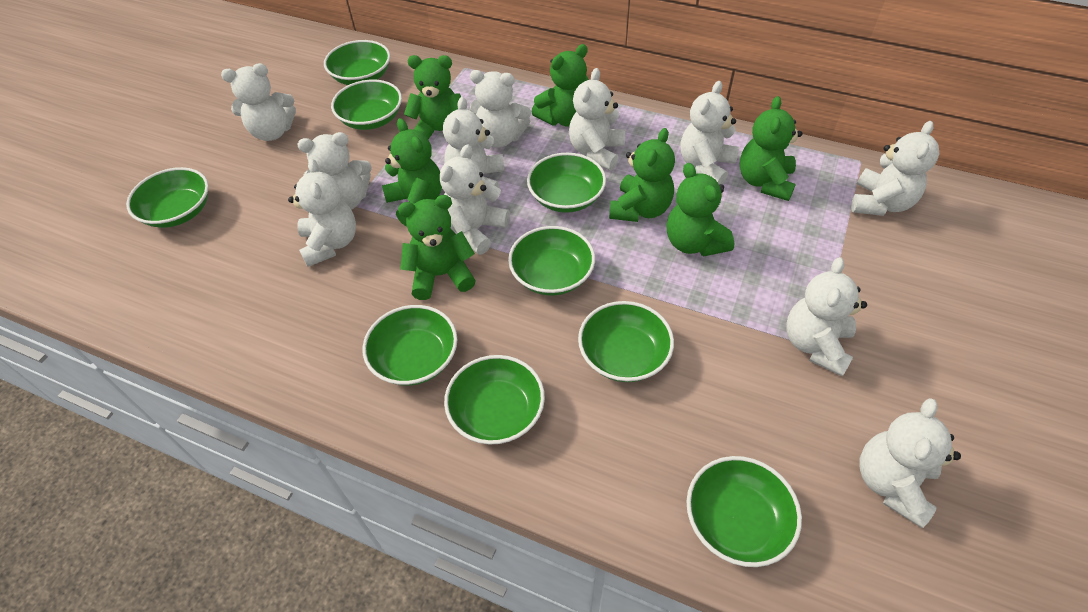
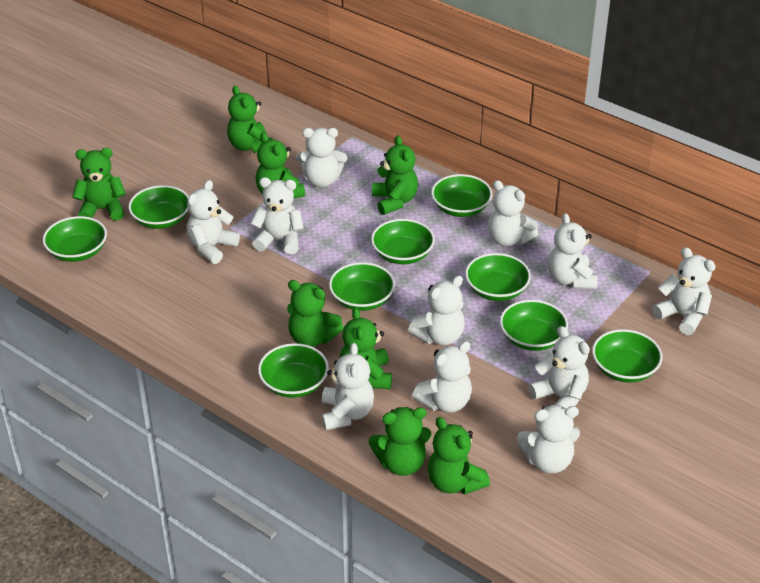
green teddy bear: 7 -> 8

